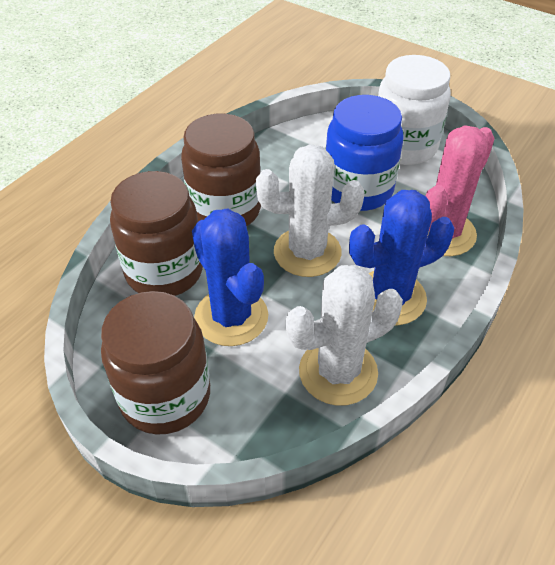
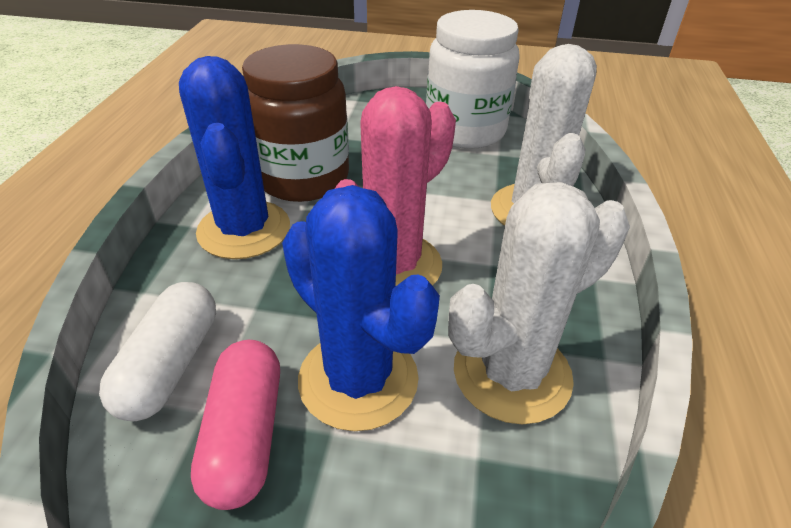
blue jar: 1 -> 0
brown jar: 3 -> 1
pink capsule: 0 -> 1
white capsule: 0 -> 1

